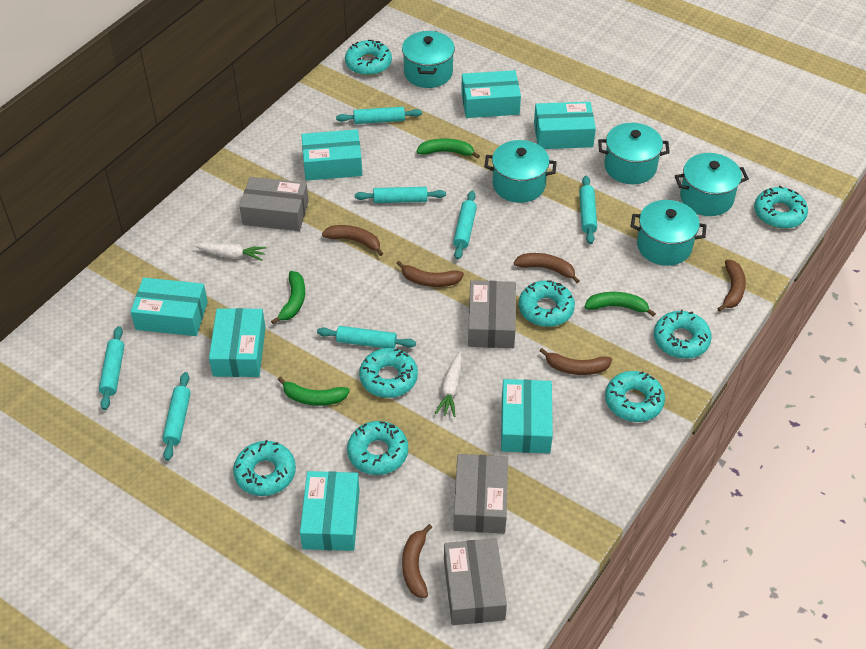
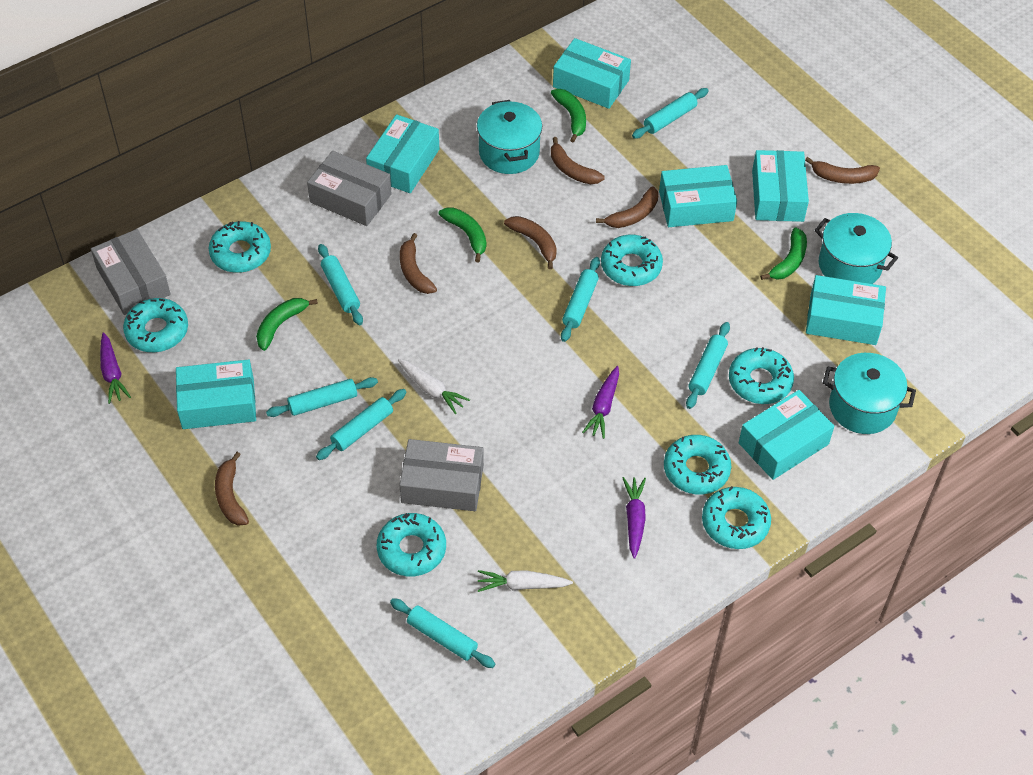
grey box: 4 -> 3
purple carrot: 0 -> 3
turquoise donut: 8 -> 7
turquoise pot: 5 -> 3

